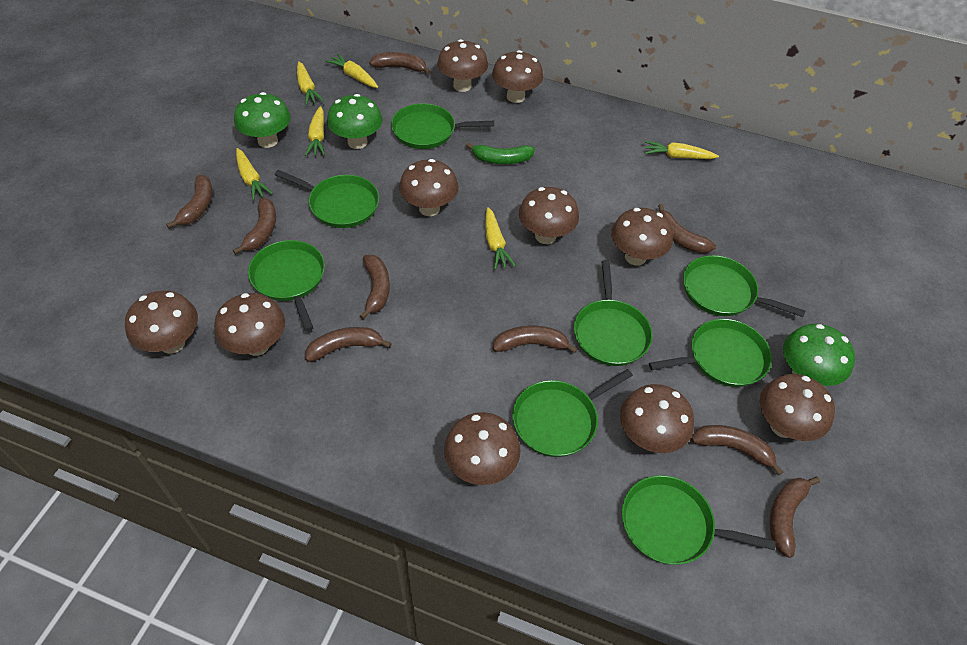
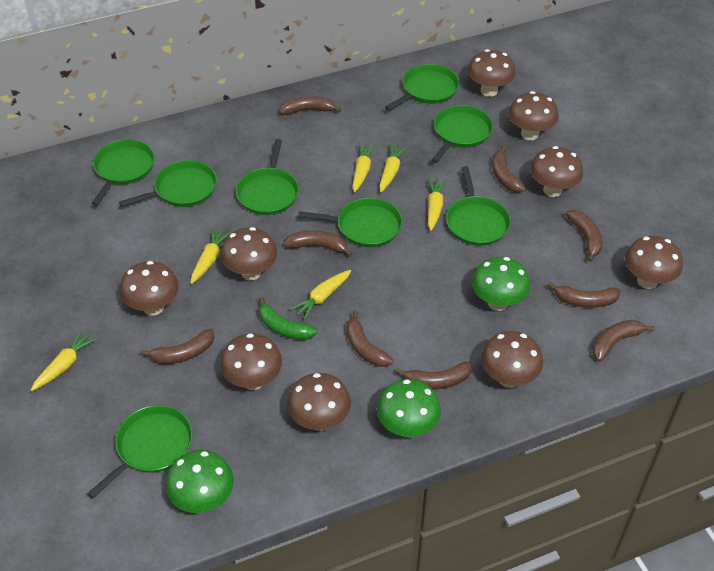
brown mushroom: 10 -> 9

